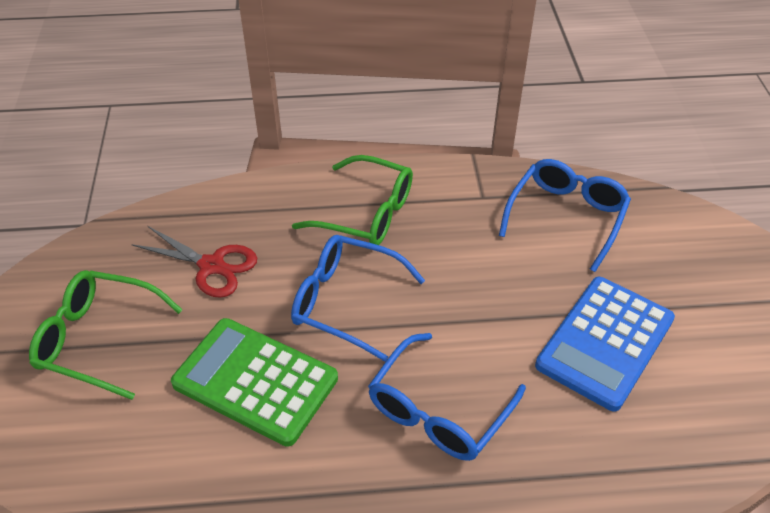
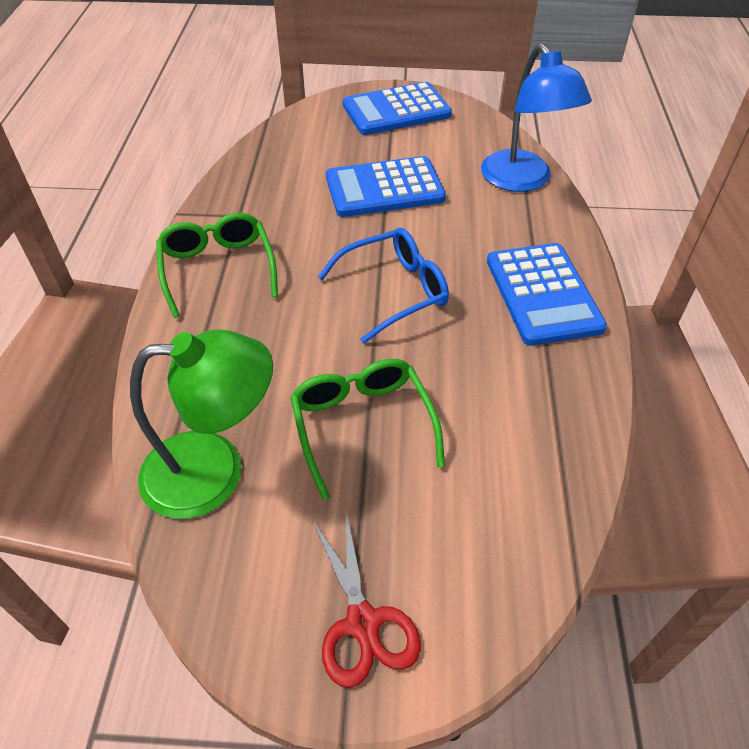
blue calculator: 1 -> 3
blue glasses: 3 -> 1
blue lamp: 0 -> 1
green calculator: 1 -> 0
green lamp: 0 -> 1

